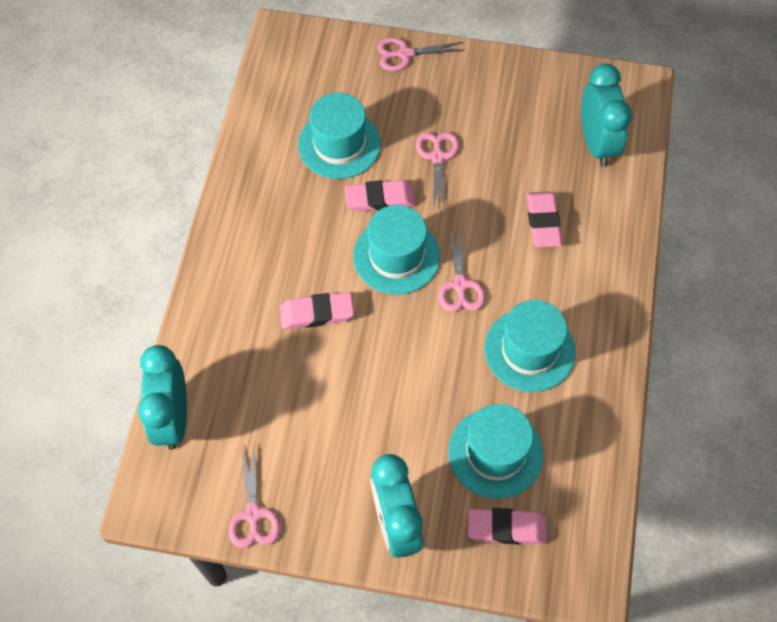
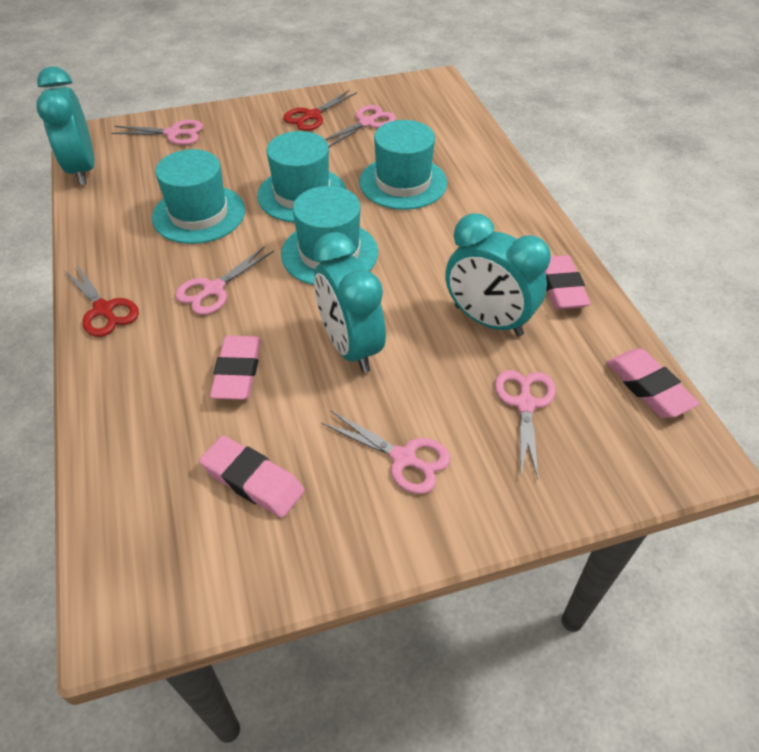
pink scissors: 4 -> 5
red scissors: 0 -> 2

